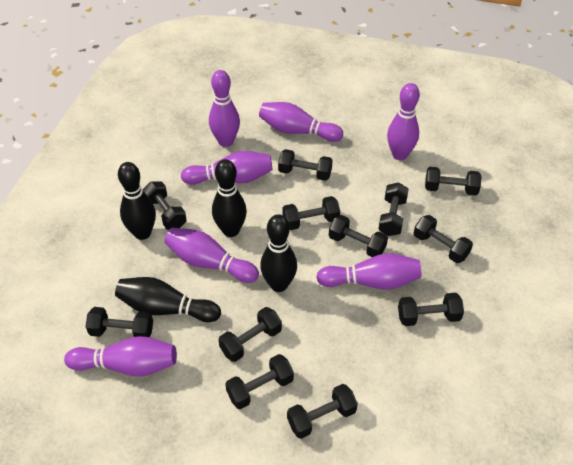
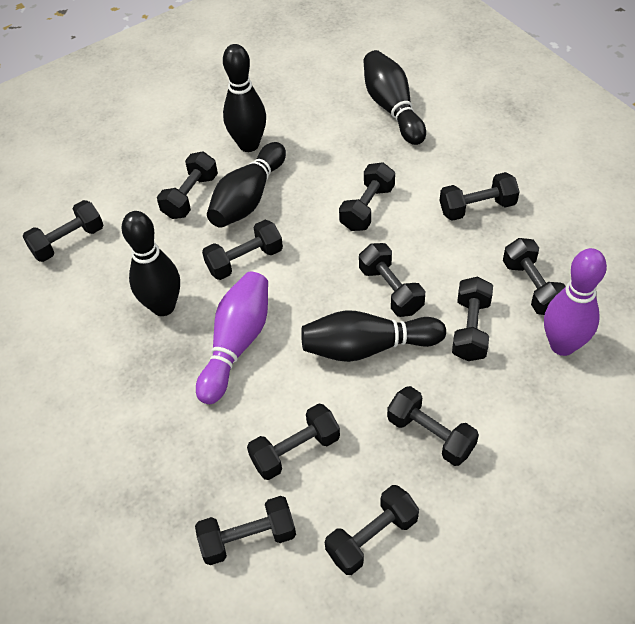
black bowling pin: 4 -> 5
purple bowling pin: 7 -> 2

